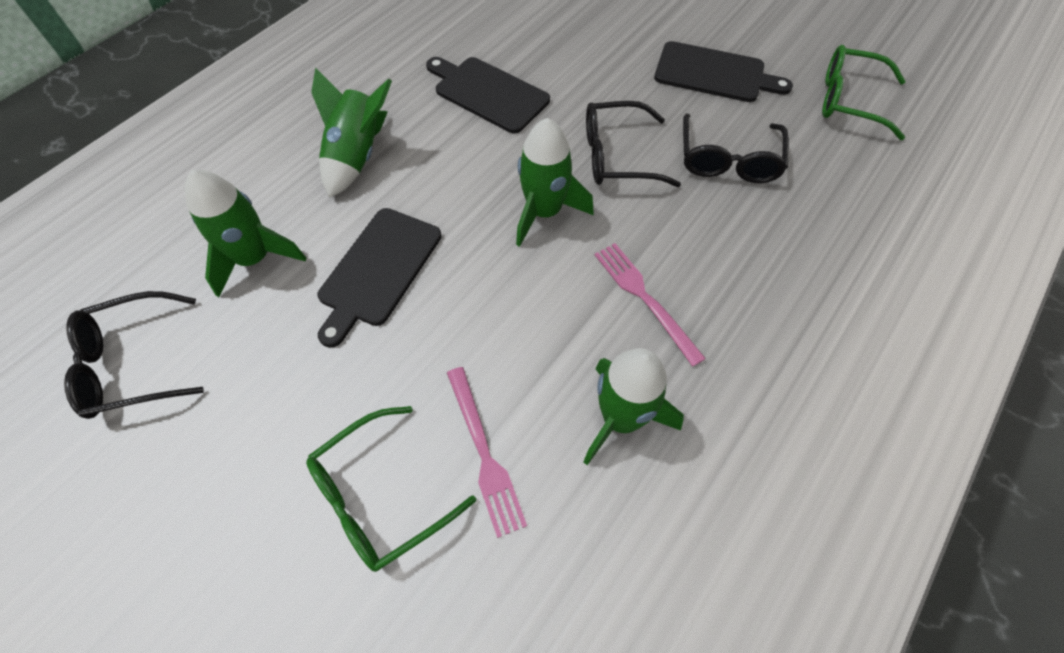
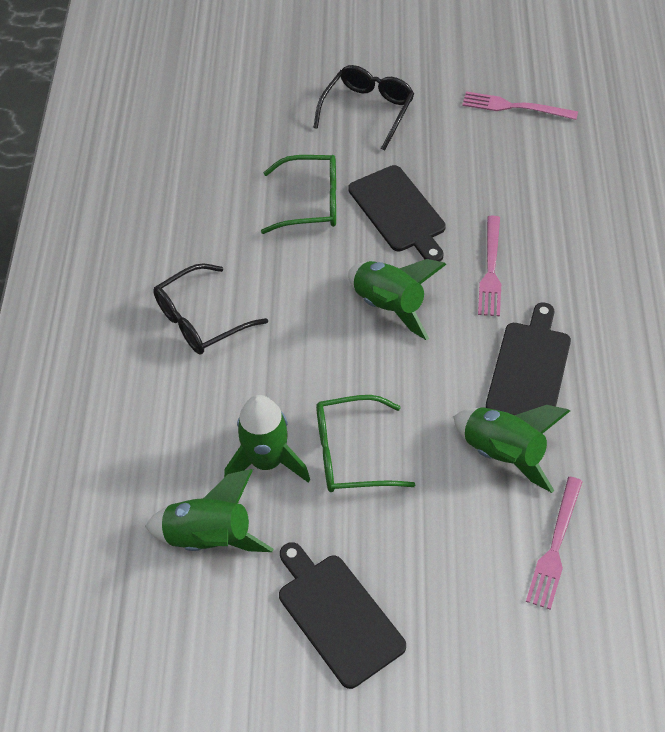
black glasses: 3 -> 2
pink fork: 2 -> 3

